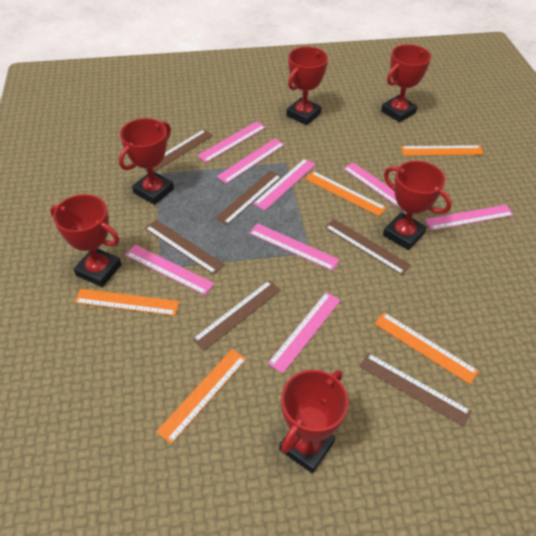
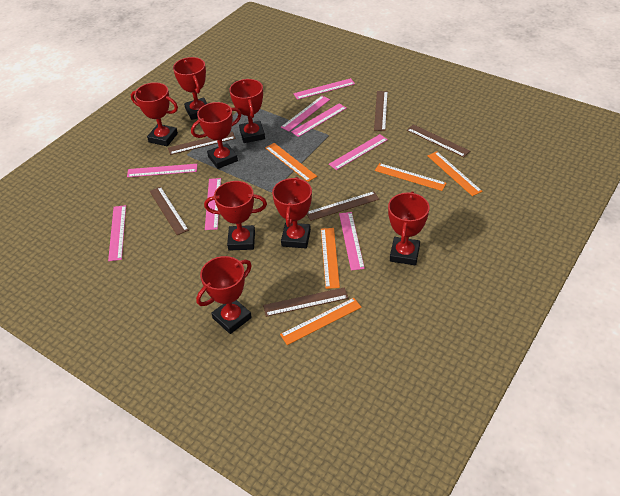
red trophy: 6 -> 8

